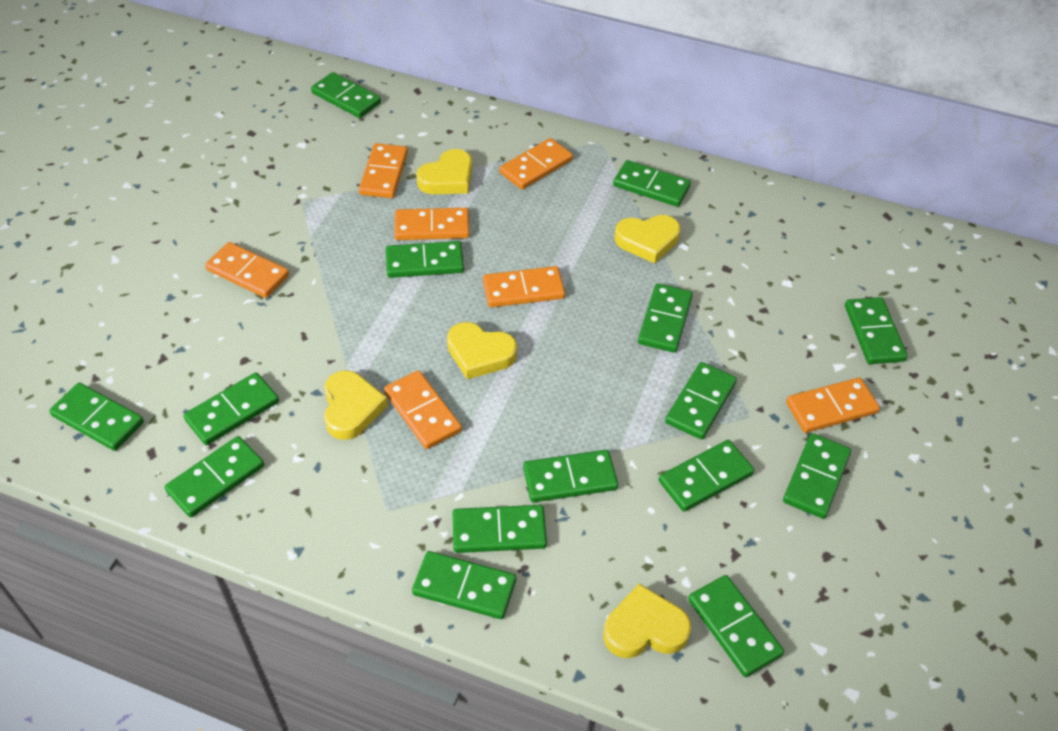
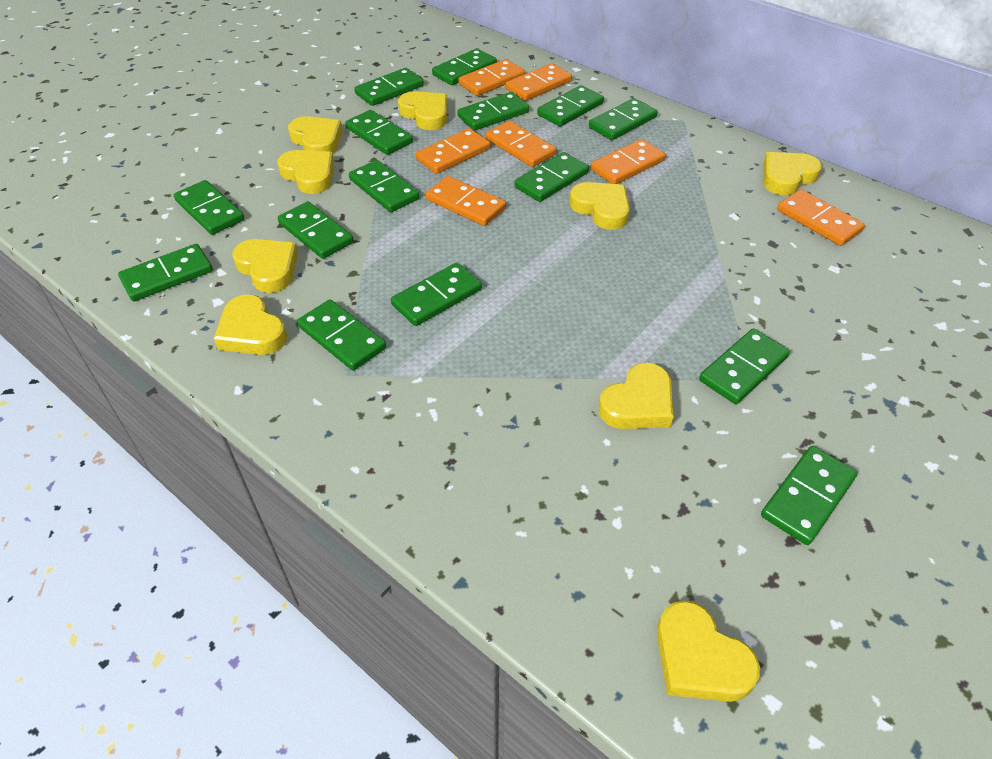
yellow heart: 5 -> 9

